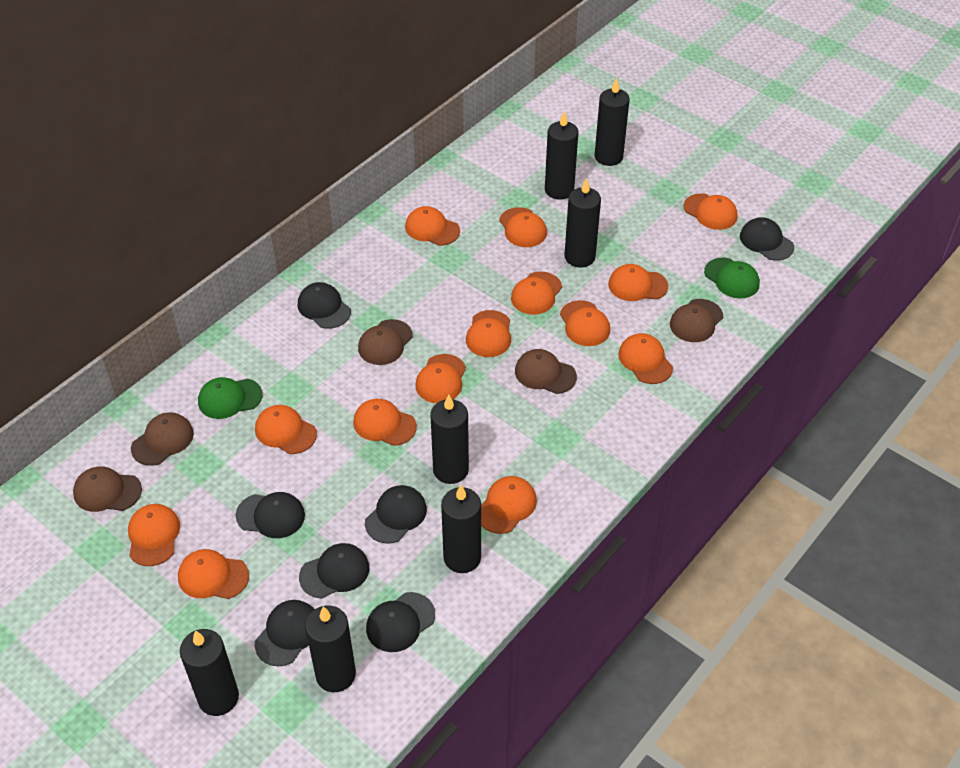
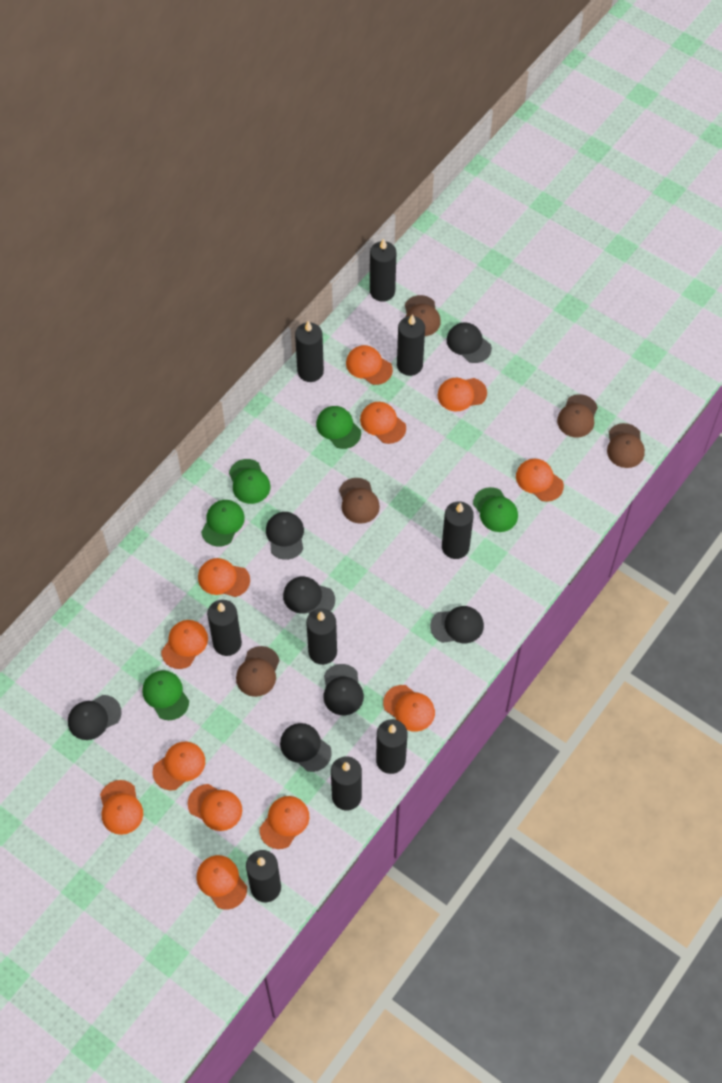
black candle: 7 -> 9
green cap: 2 -> 5
orange cap: 14 -> 12

